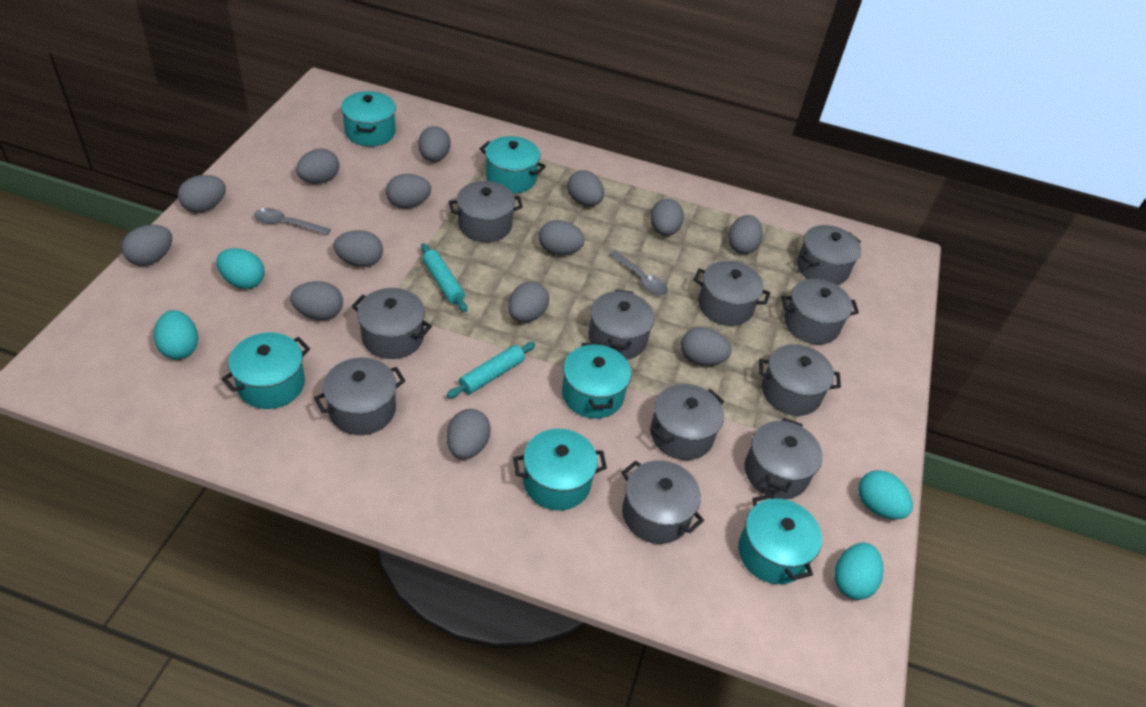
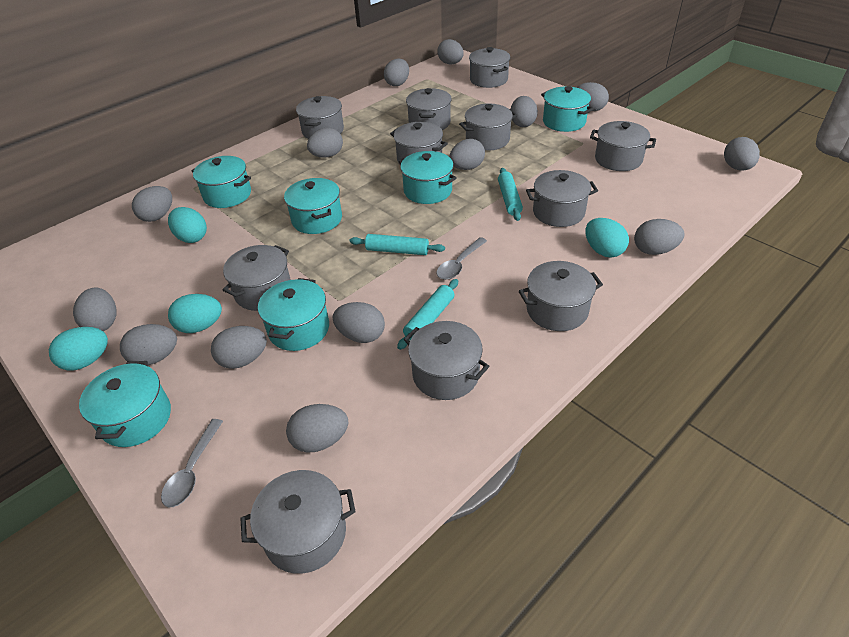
turquoise rolling pin: 2 -> 3

